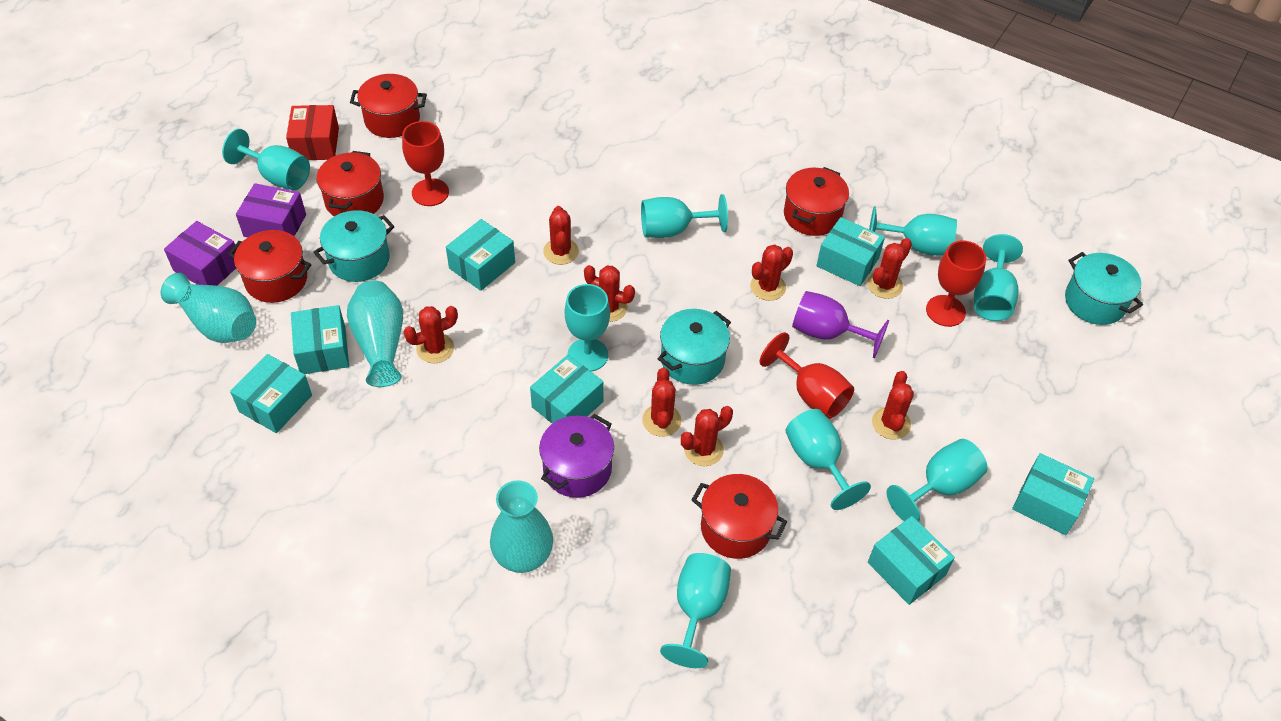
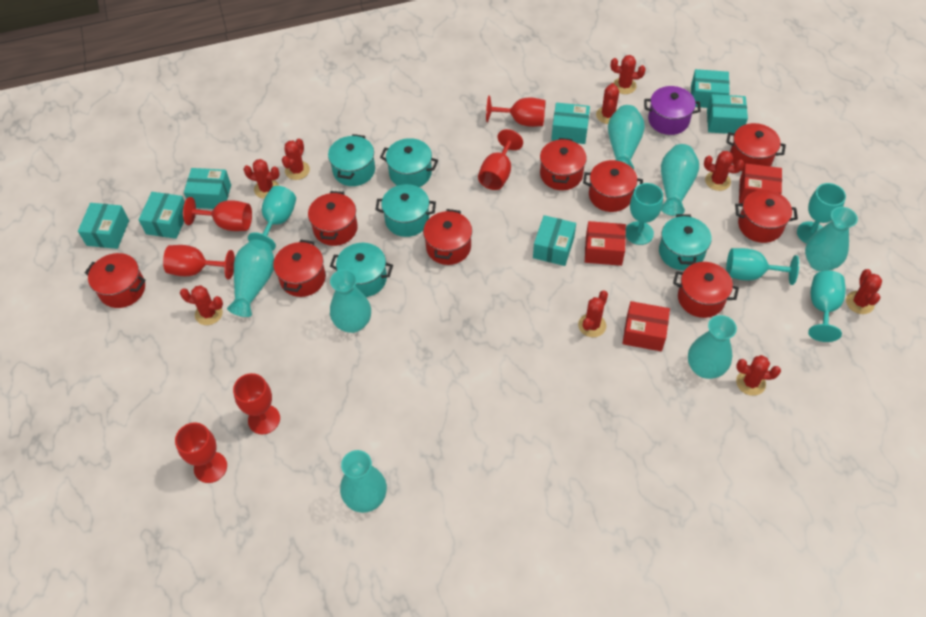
purple box: 2 -> 0
purple goblet: 1 -> 0
red box: 1 -> 3
red cactus: 8 -> 9
red goblet: 3 -> 6
red pot: 5 -> 9
turquoise goblet: 8 -> 5
turquoise pot: 3 -> 5
turquoise vase: 3 -> 7

